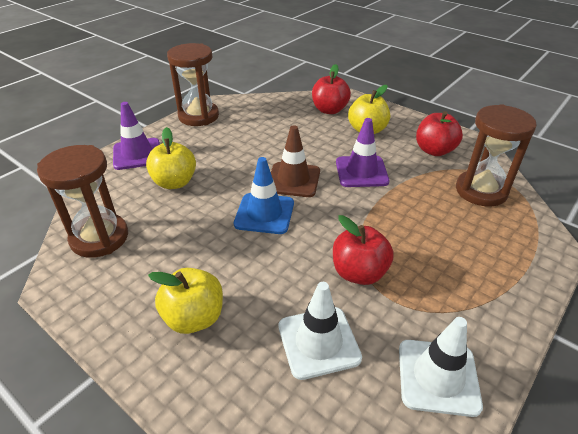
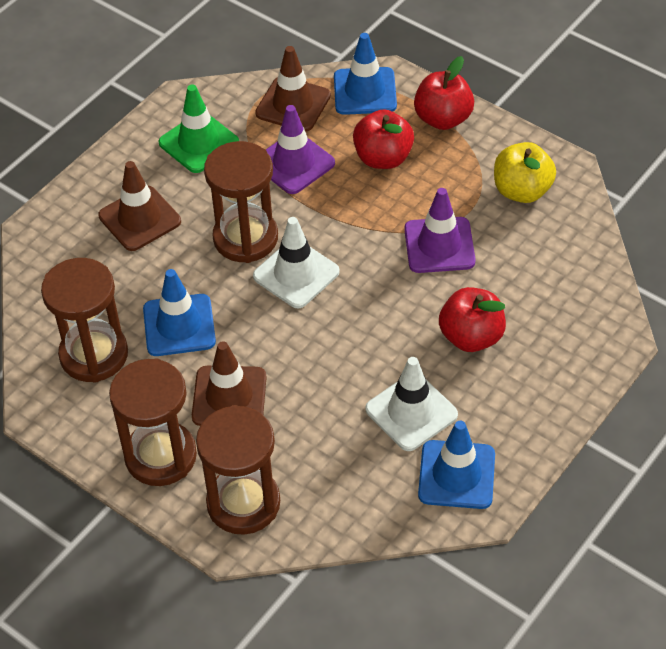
blue traffic cone: 1 -> 3
brown hourglass: 3 -> 4
brown traffic cone: 1 -> 3
green traffic cone: 0 -> 1
yellow apple: 3 -> 1

